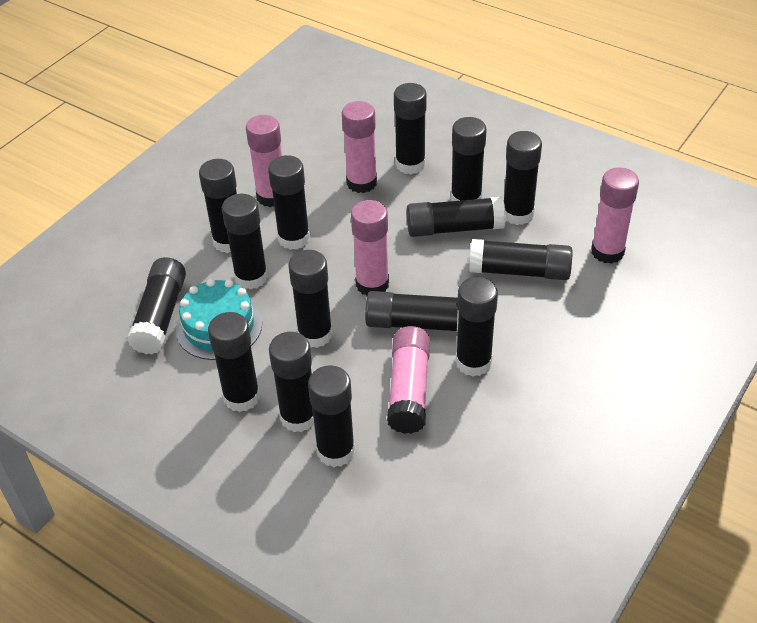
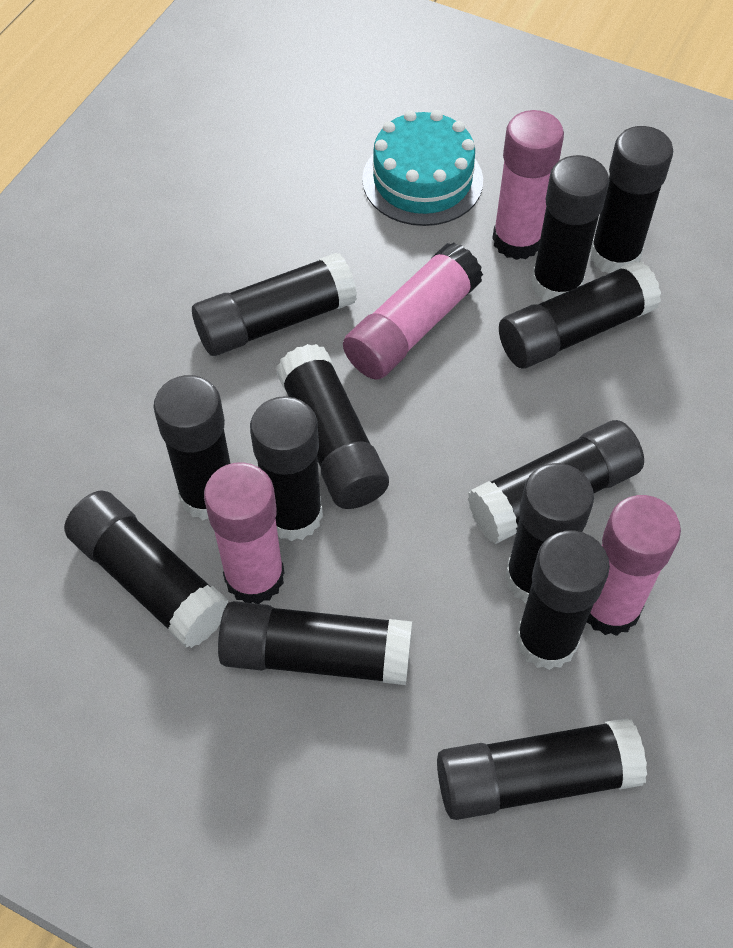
black glue stick: 15 -> 13
pink glue stick: 5 -> 4

